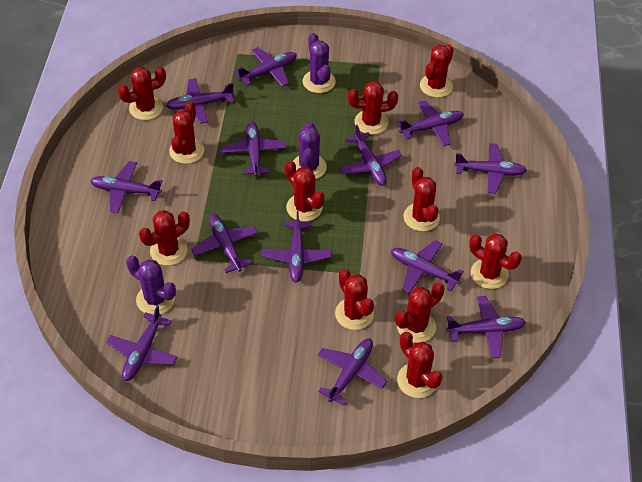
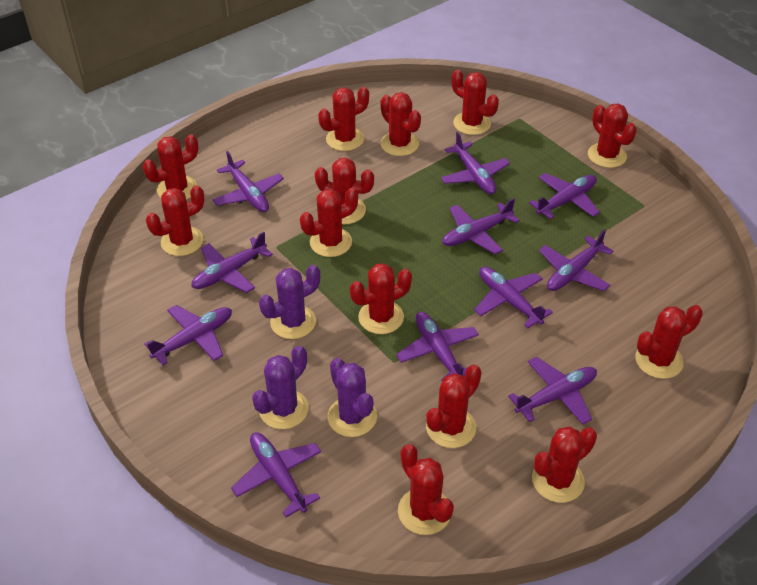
purple plane: 13 -> 11
red cactus: 11 -> 13

